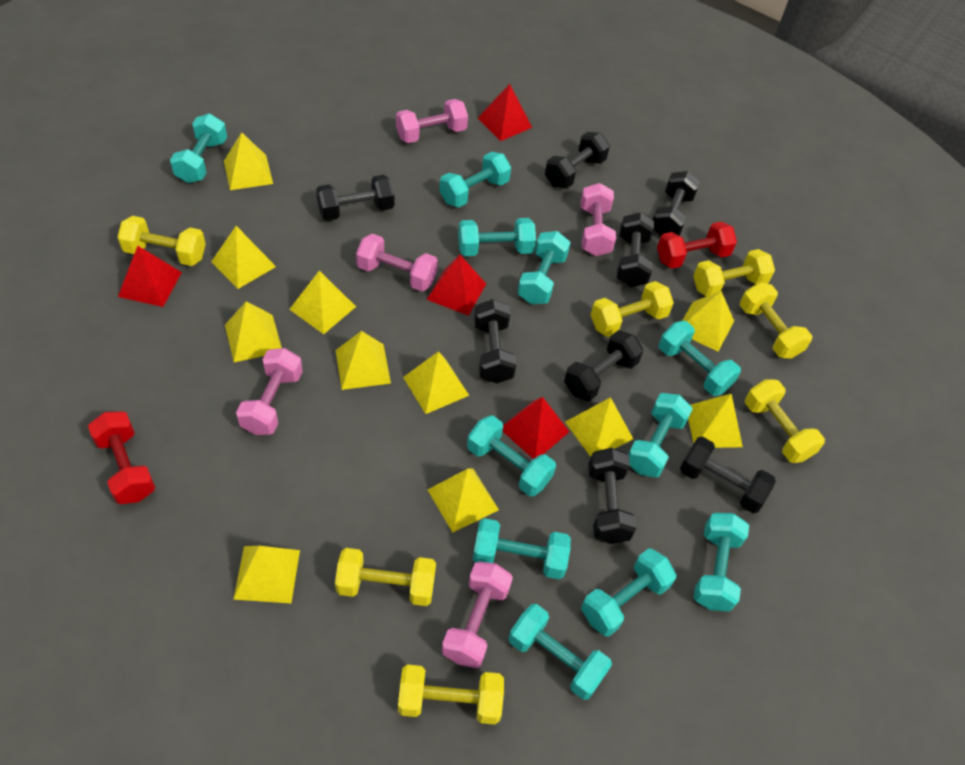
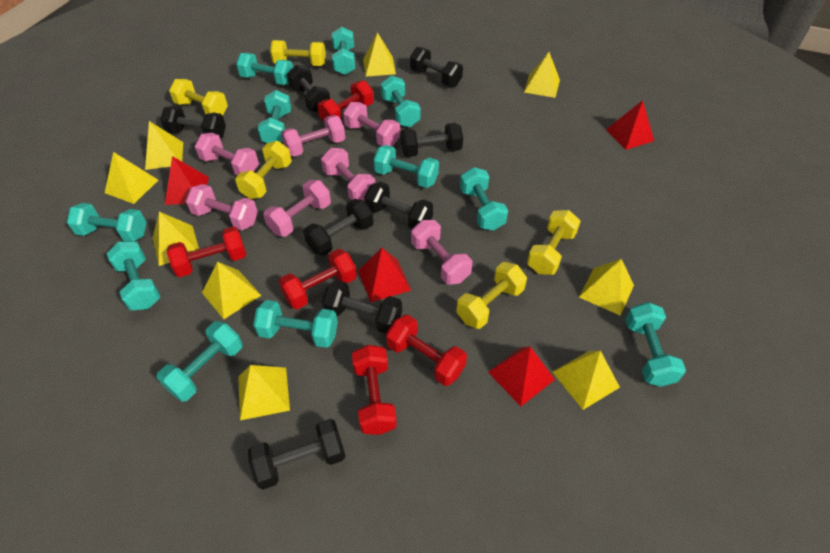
pink dumbbell: 5 -> 7
red dumbbell: 2 -> 5
yellow dumbbell: 7 -> 5
yellow pyramid: 11 -> 9

